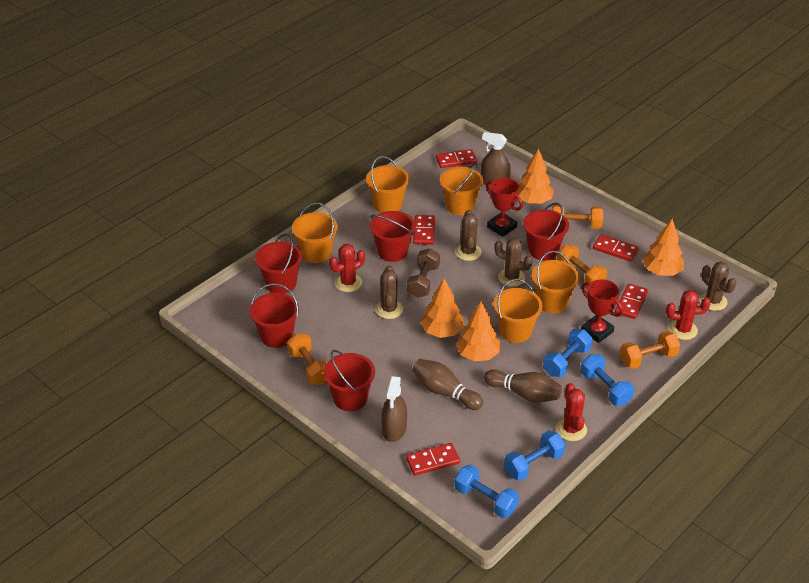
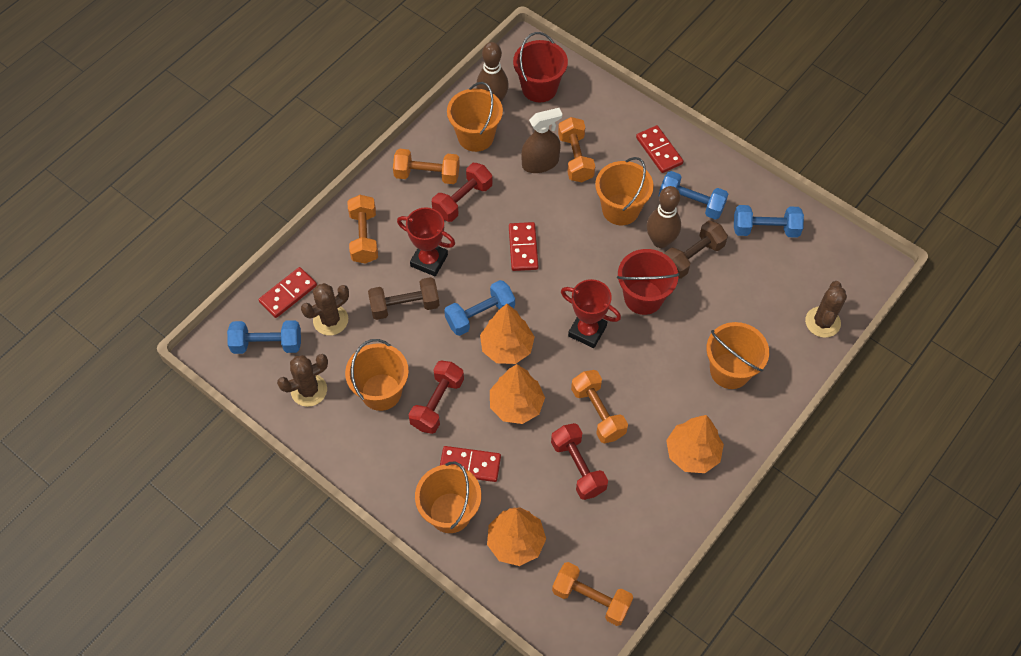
brown cactus: 4 -> 3
brown dumbbell: 1 -> 2
brown spray bottle: 2 -> 1
orange dumbbell: 4 -> 5
red bucket: 5 -> 2
red cactus: 3 -> 0
red domino: 5 -> 4
red dumbbell: 0 -> 3

